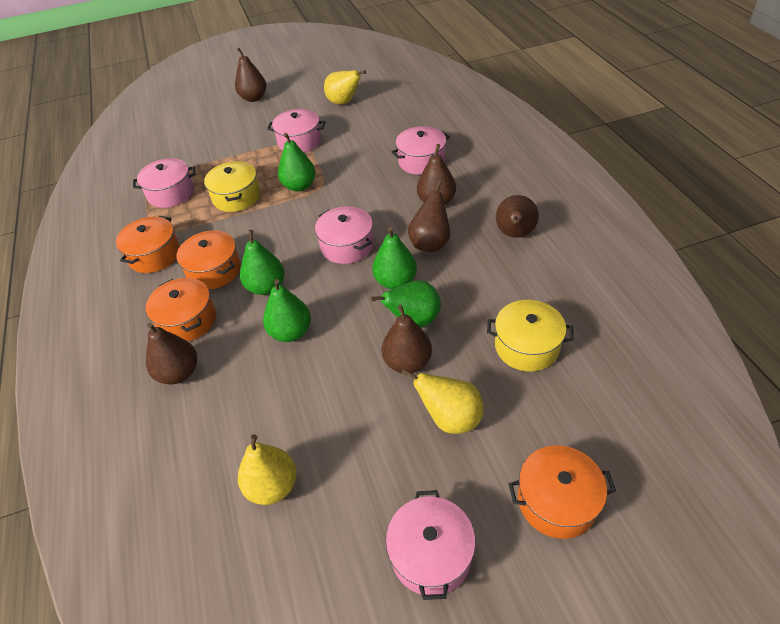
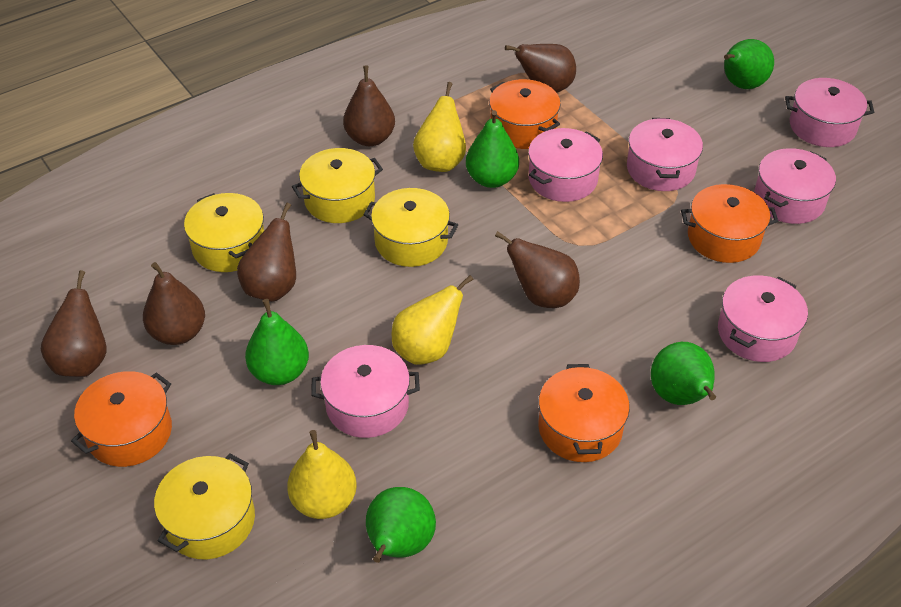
pink pot: 5 -> 6
yellow pot: 2 -> 4

